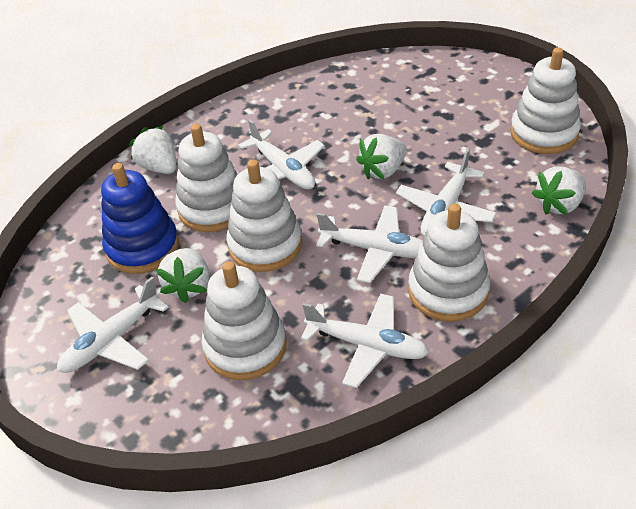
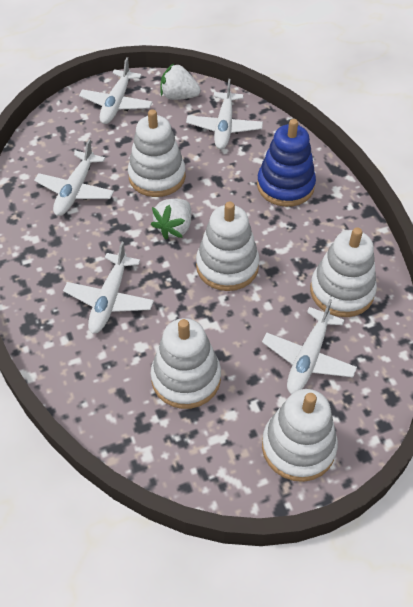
white strawberry: 4 -> 2

